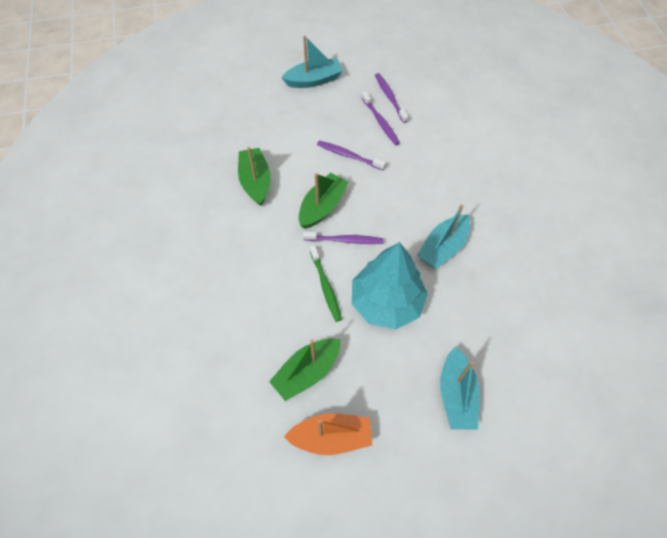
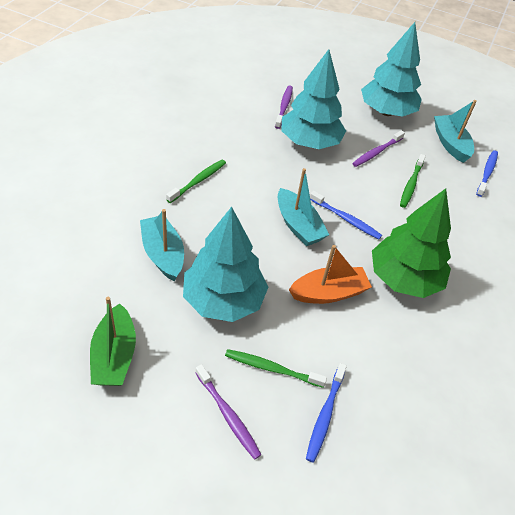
blue toothbrush: 0 -> 3
green boat: 3 -> 1
green toothbrush: 1 -> 3
green tree: 0 -> 1
purple toothbrush: 4 -> 3
turquoise tree: 1 -> 3

